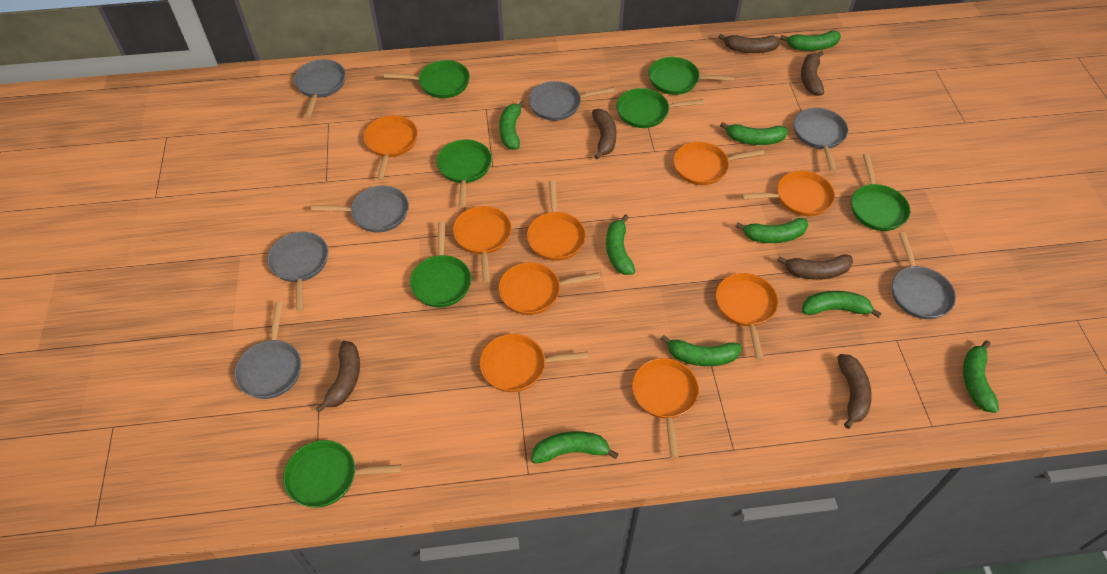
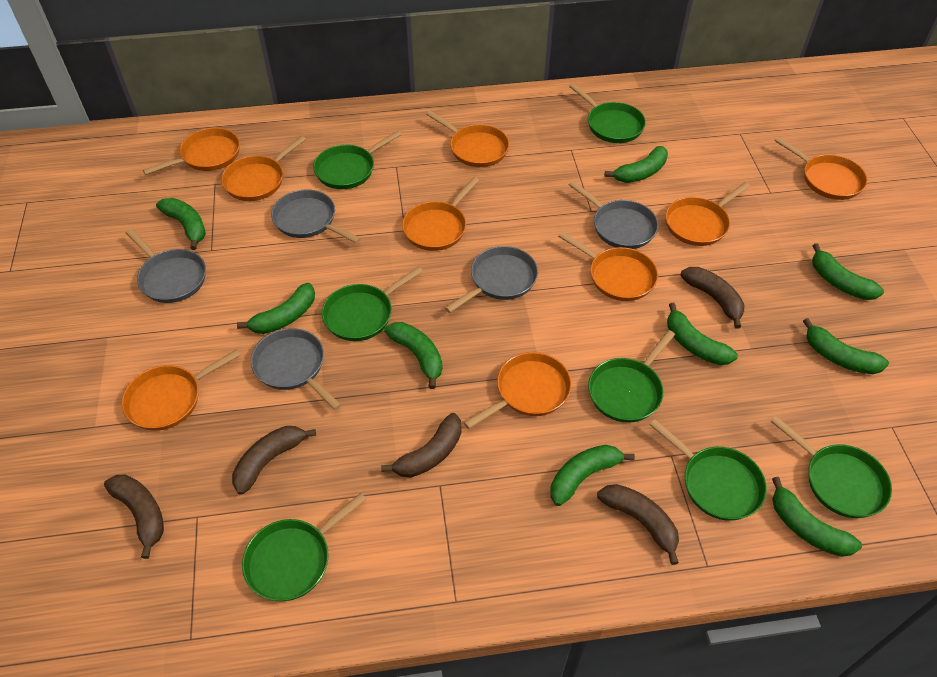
brown banana: 6 -> 5
grey pan: 7 -> 5

